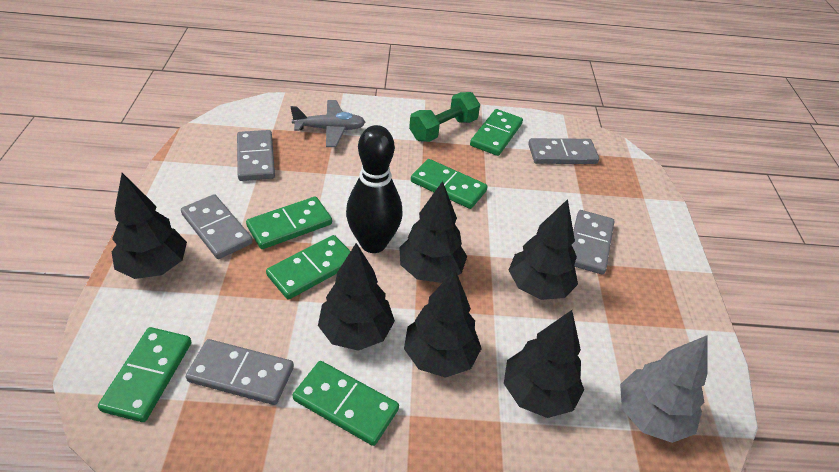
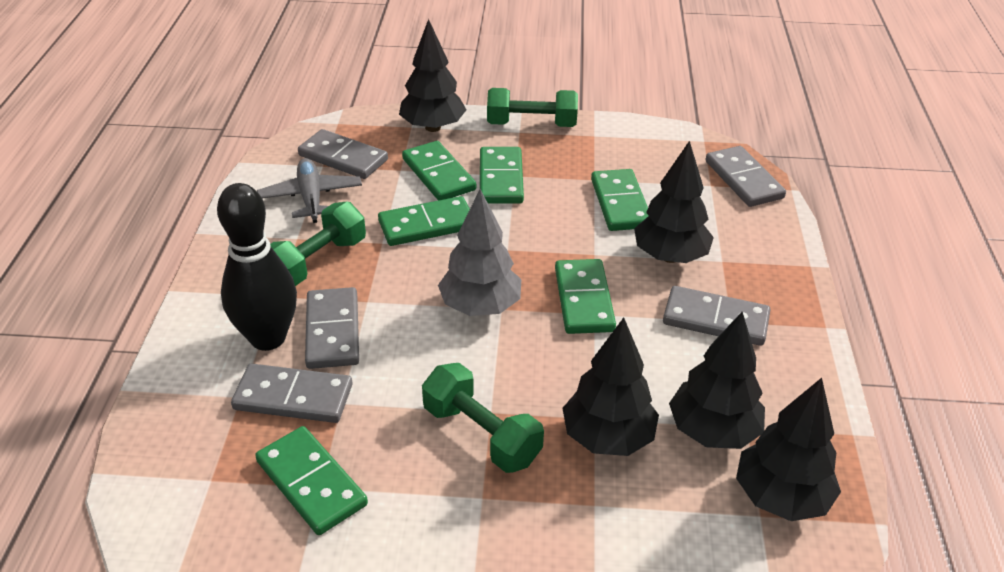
black tree: 6 -> 5
green dumbbell: 1 -> 3

